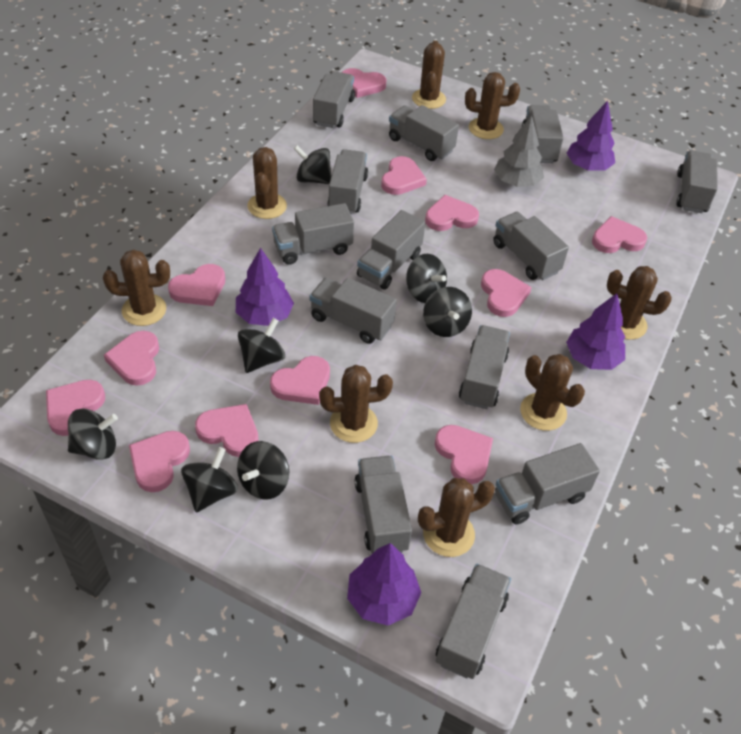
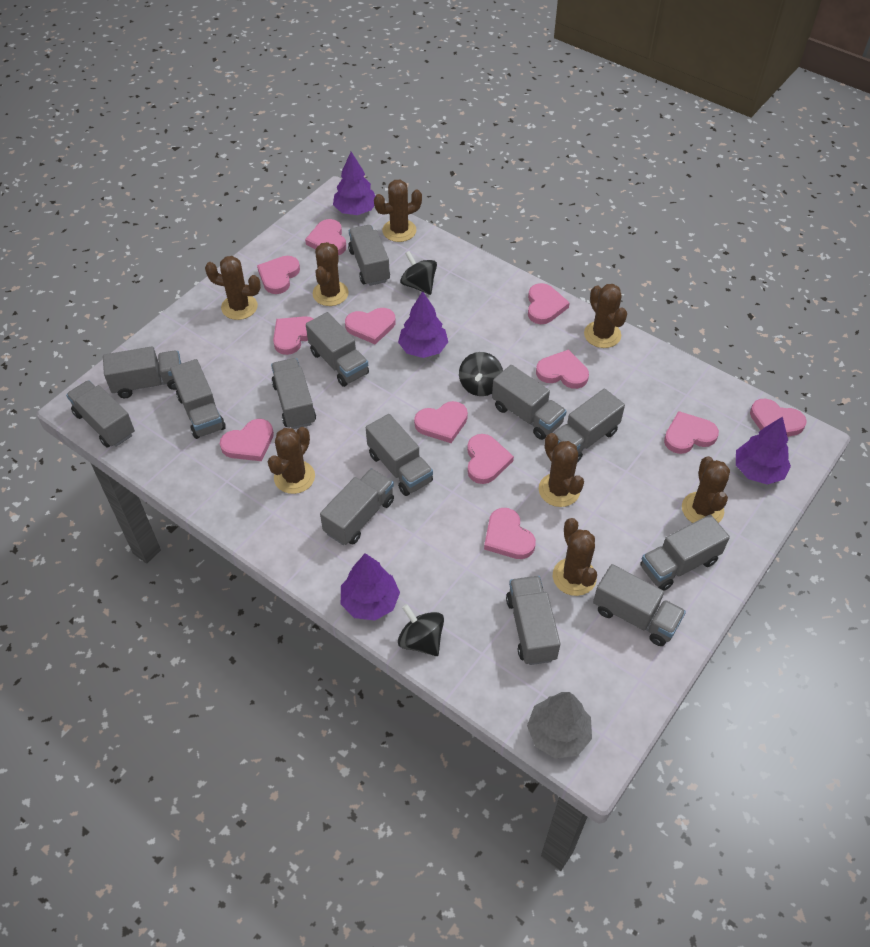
black spinning top: 7 -> 3

